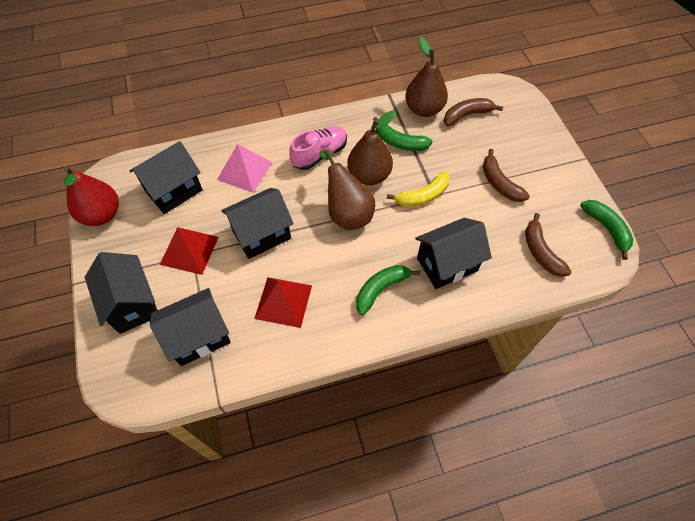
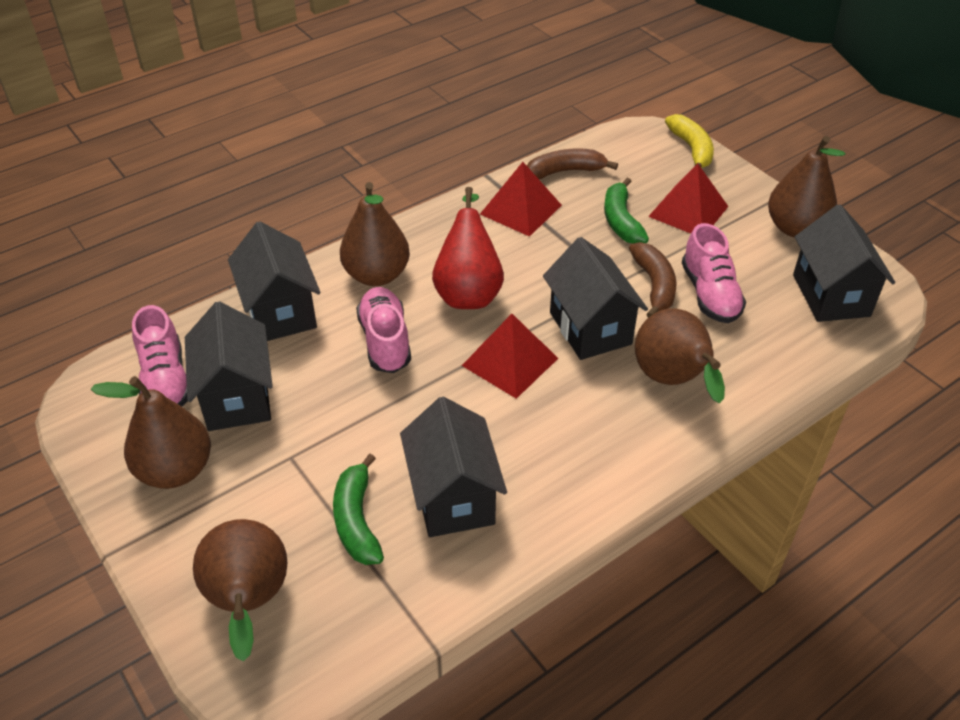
brown banana: 3 -> 2
brown pear: 3 -> 5
green banana: 3 -> 2
pink pyramid: 1 -> 0
pink shoe: 1 -> 3
red pyramid: 2 -> 3

